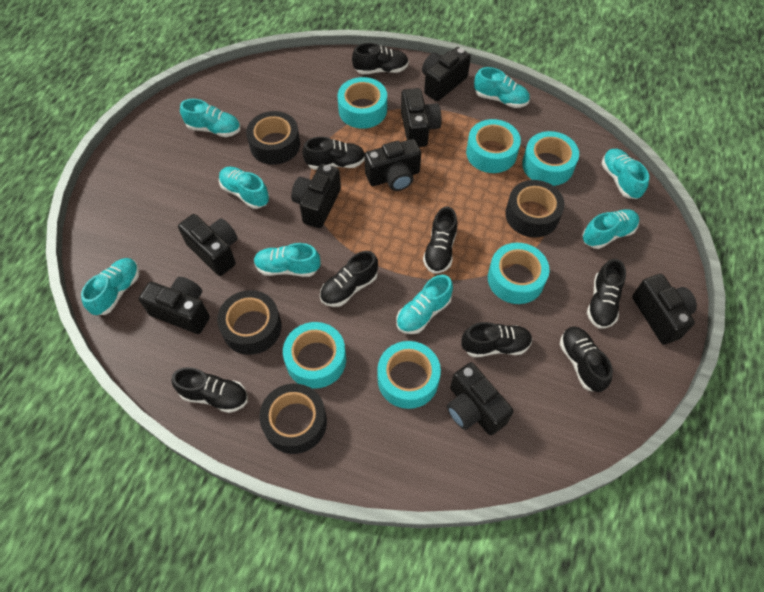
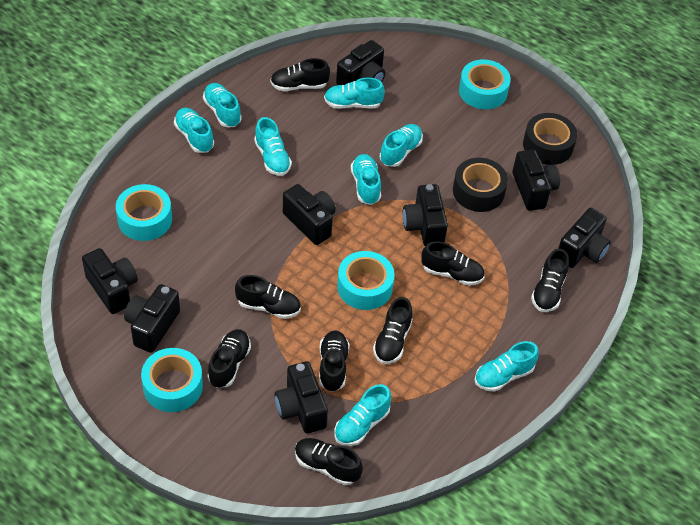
black tape: 4 -> 2
turquoise tape: 6 -> 4

